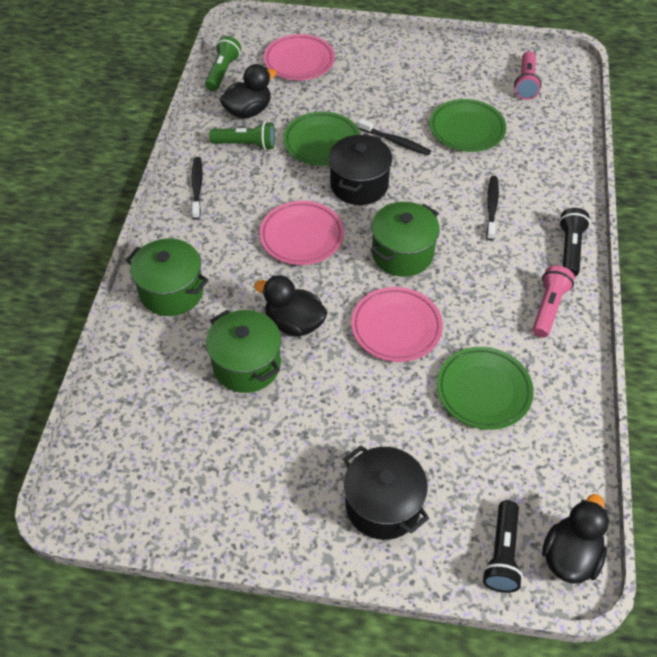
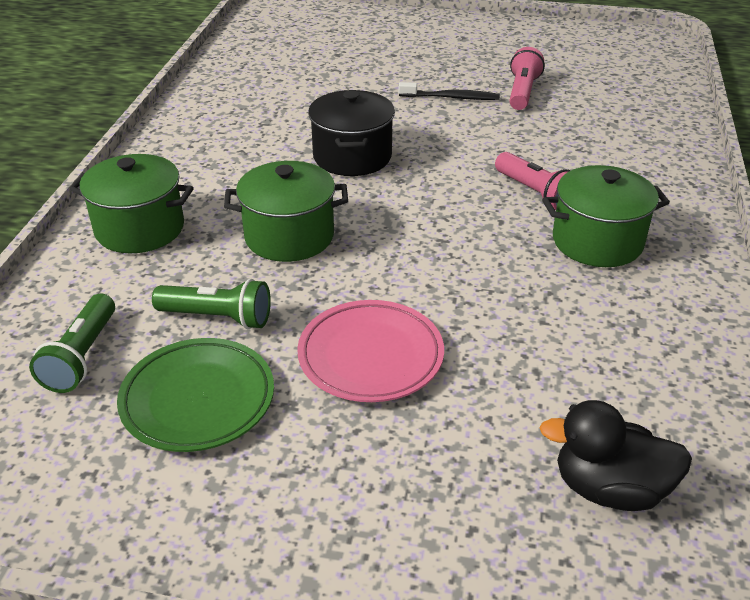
black duck: 3 -> 1
black flashlight: 2 -> 0
black pot: 2 -> 1
black toothbrush: 3 -> 1
green plate: 3 -> 1
pink plate: 3 -> 1

